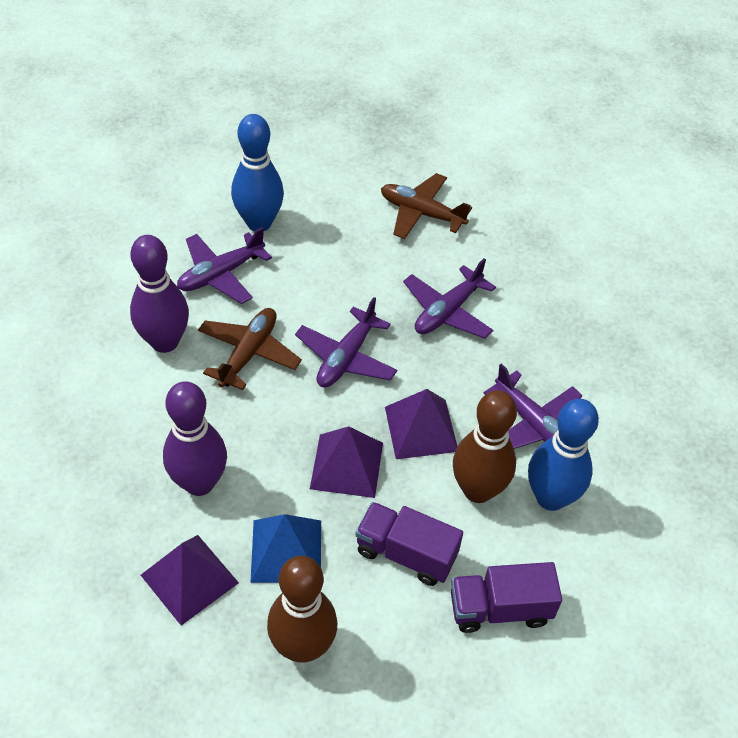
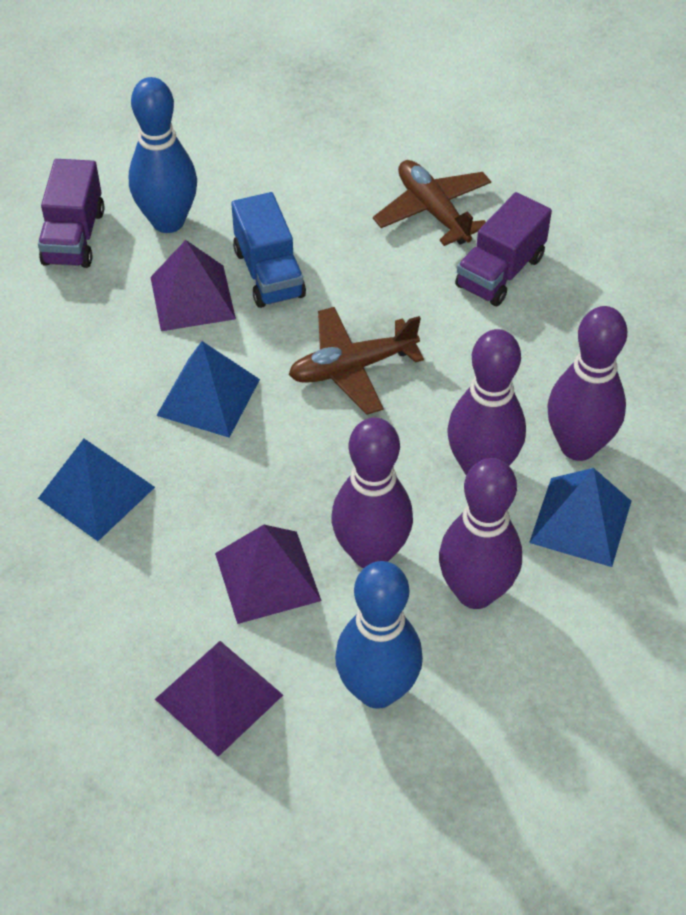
blue pyramid: 1 -> 3
blue truck: 0 -> 1
brown bowling pin: 2 -> 0
purple bowling pin: 2 -> 4
purple plane: 4 -> 0

